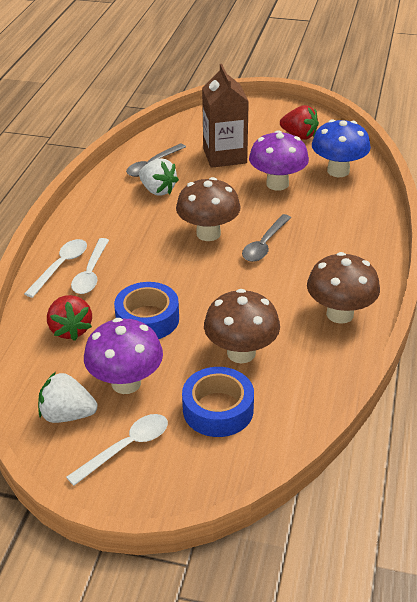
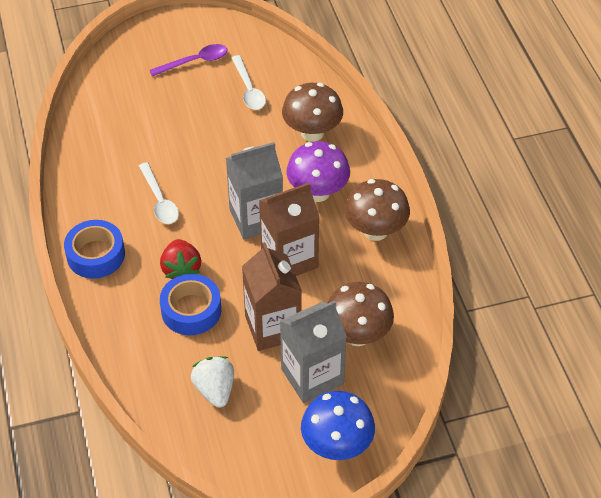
brown carton: 1 -> 2
grey carton: 0 -> 2
grey spoon: 2 -> 0
purple mushroom: 2 -> 1
purple spoon: 0 -> 1
red strawberry: 2 -> 1
white spoon: 3 -> 2
white strawberry: 2 -> 1

